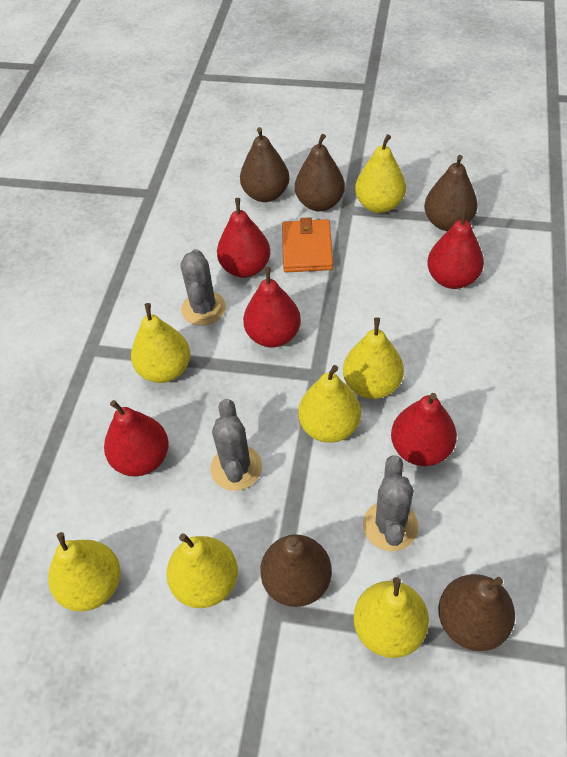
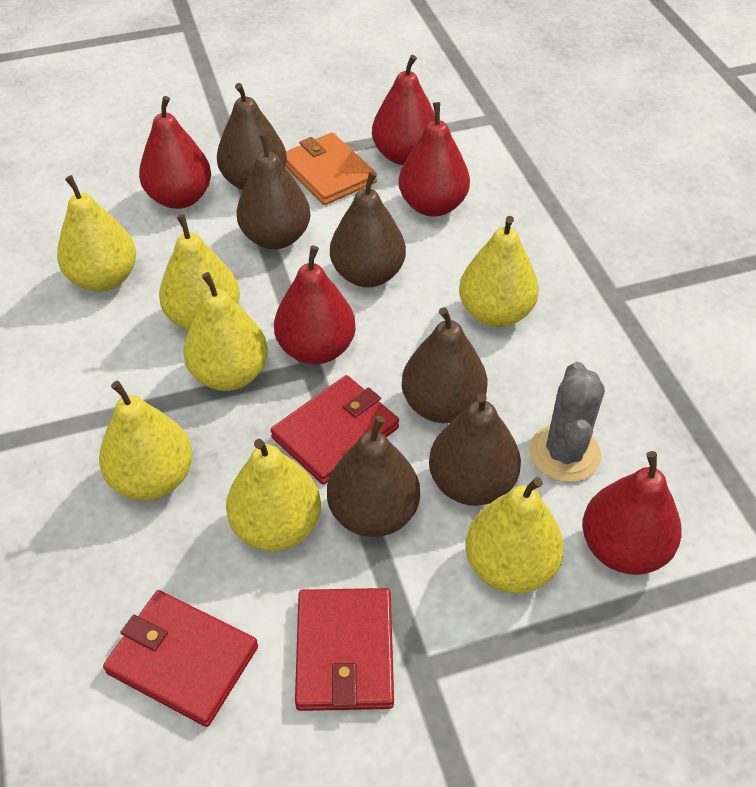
brown pear: 5 -> 6
grey cactus: 3 -> 1
red wallet: 0 -> 3

